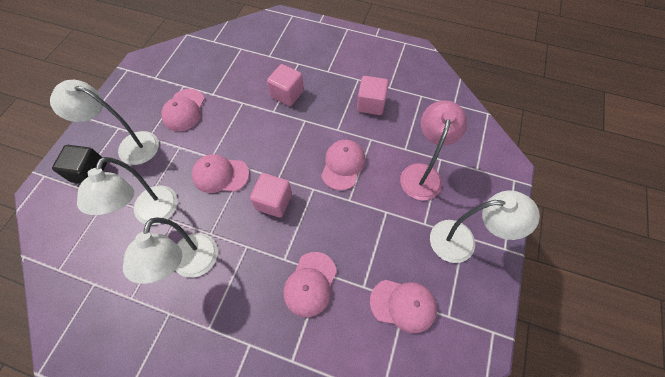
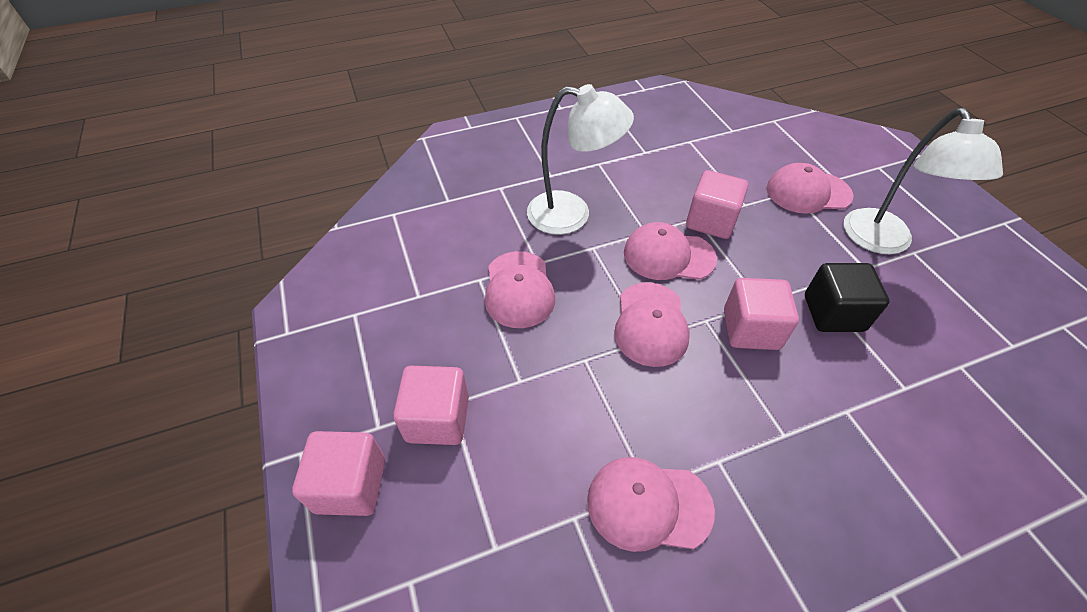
pink cube: 3 -> 4
pink lamp: 1 -> 0
white lamp: 4 -> 2

